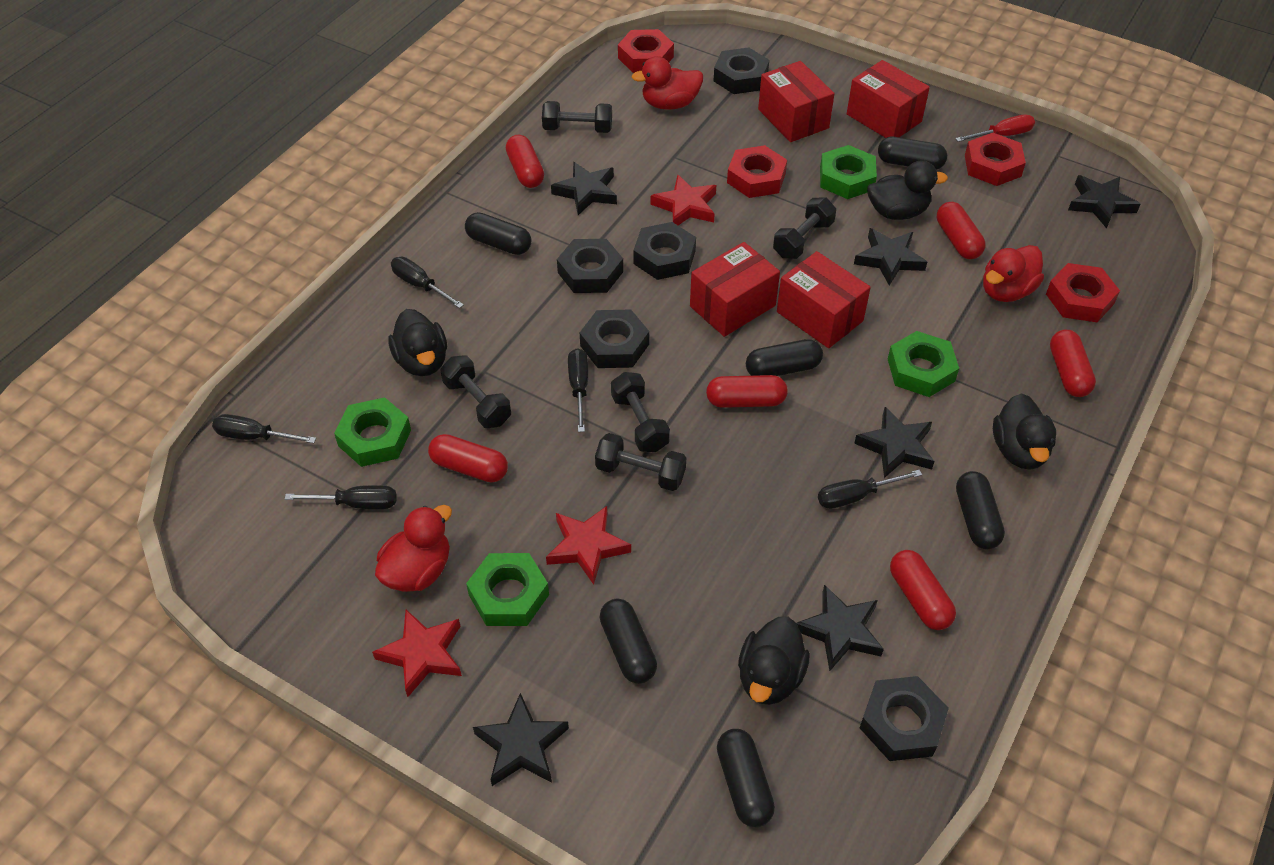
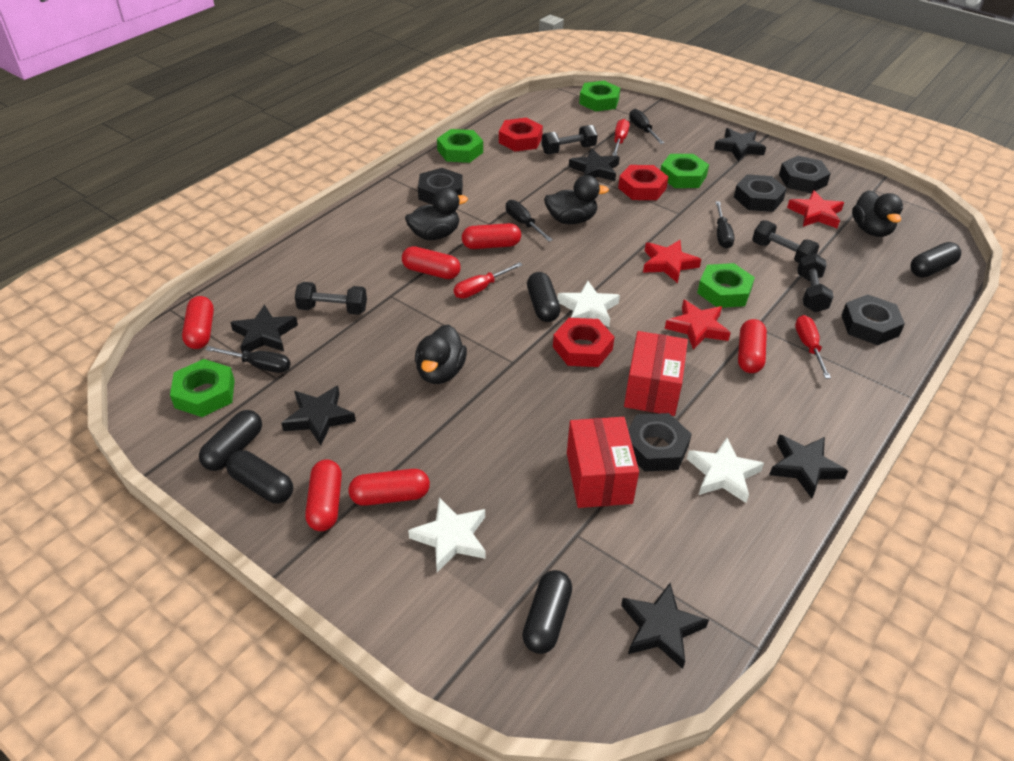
black capsule: 6 -> 5
black dumbbell: 5 -> 4
black screwdriver: 5 -> 4
green nut: 4 -> 5
red box: 4 -> 2
red duck: 3 -> 0
red nut: 4 -> 3
red screwdriver: 1 -> 3
white star: 0 -> 3

